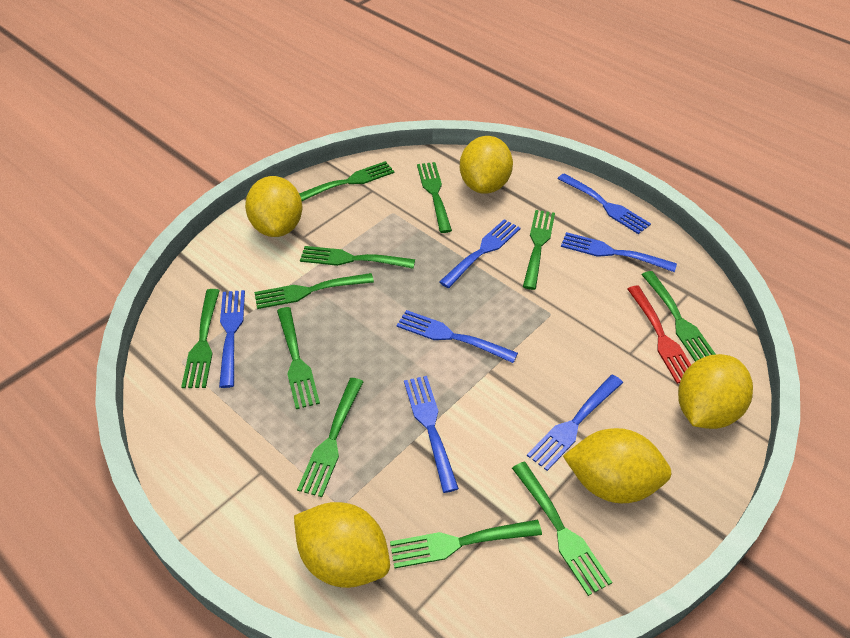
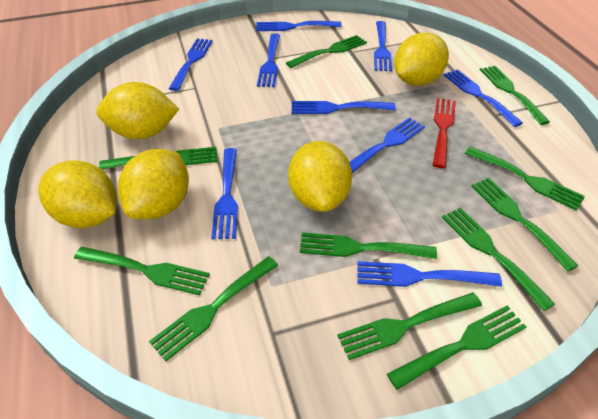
blue fork: 7 -> 9

